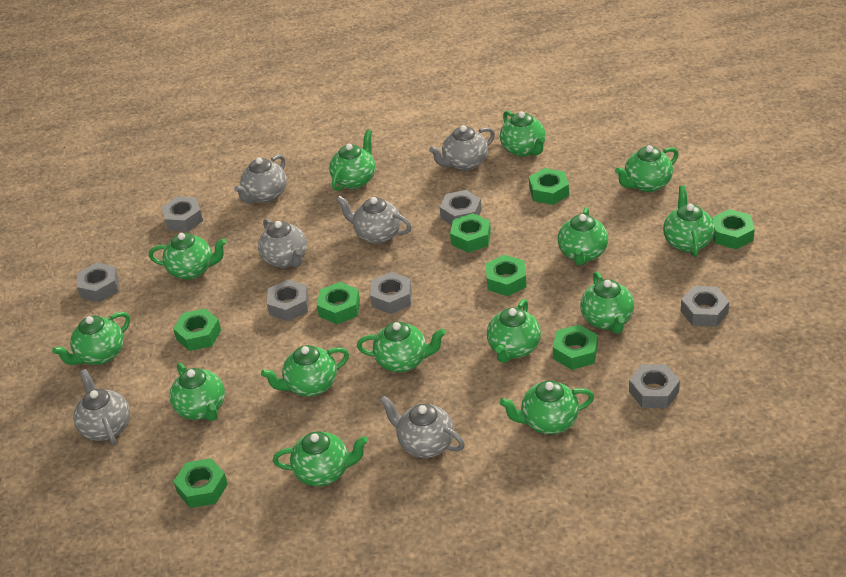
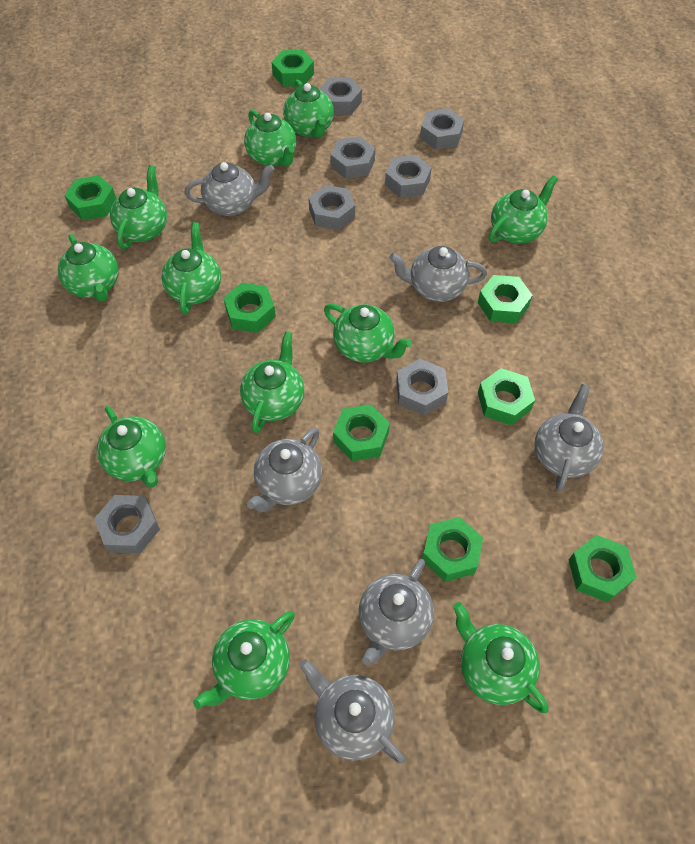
green teapot: 14 -> 11

